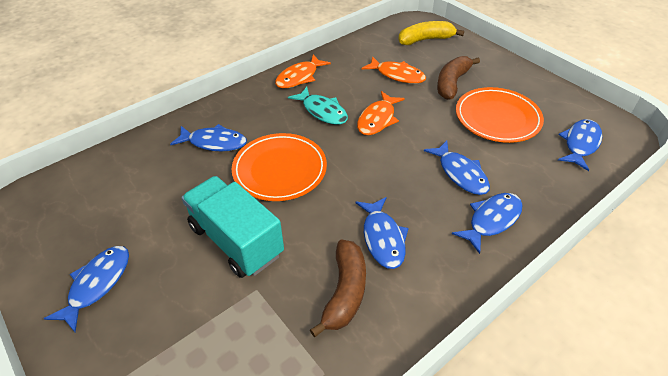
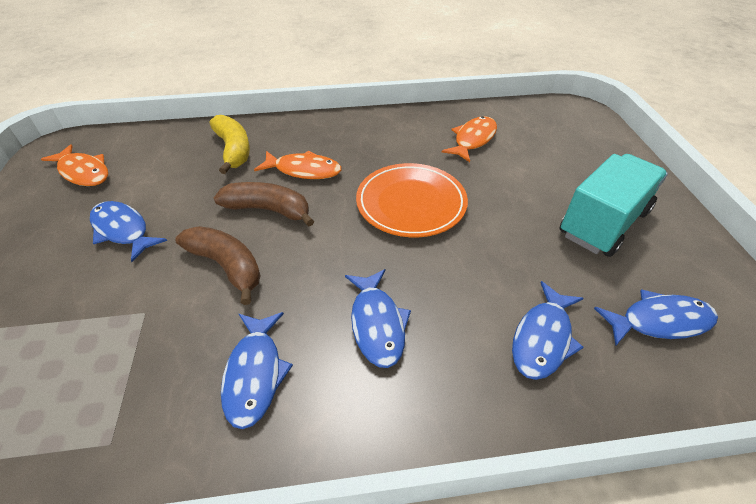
blue fish: 6 -> 5
orange plate: 2 -> 1
turquoise fish: 1 -> 0

